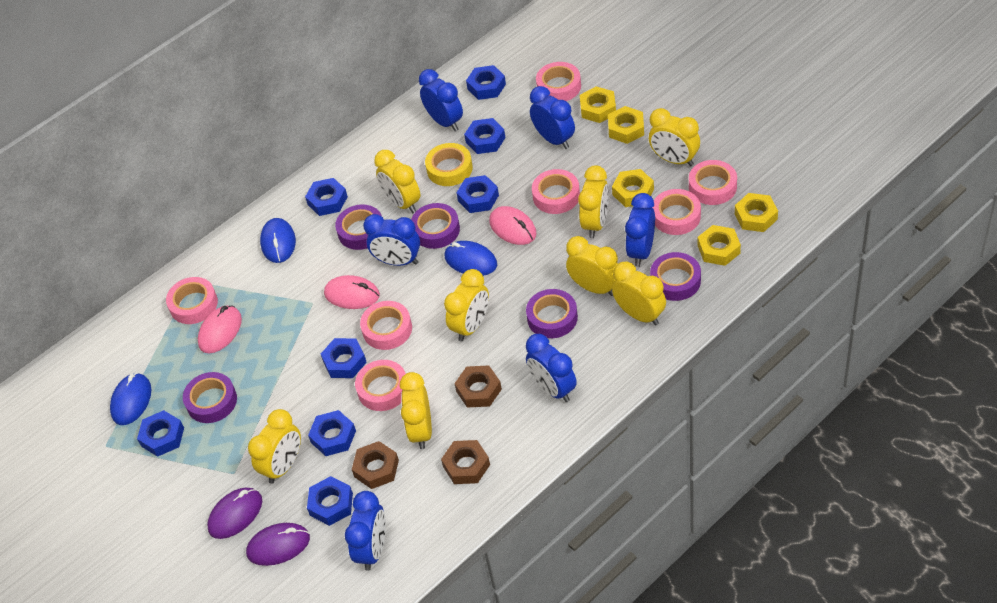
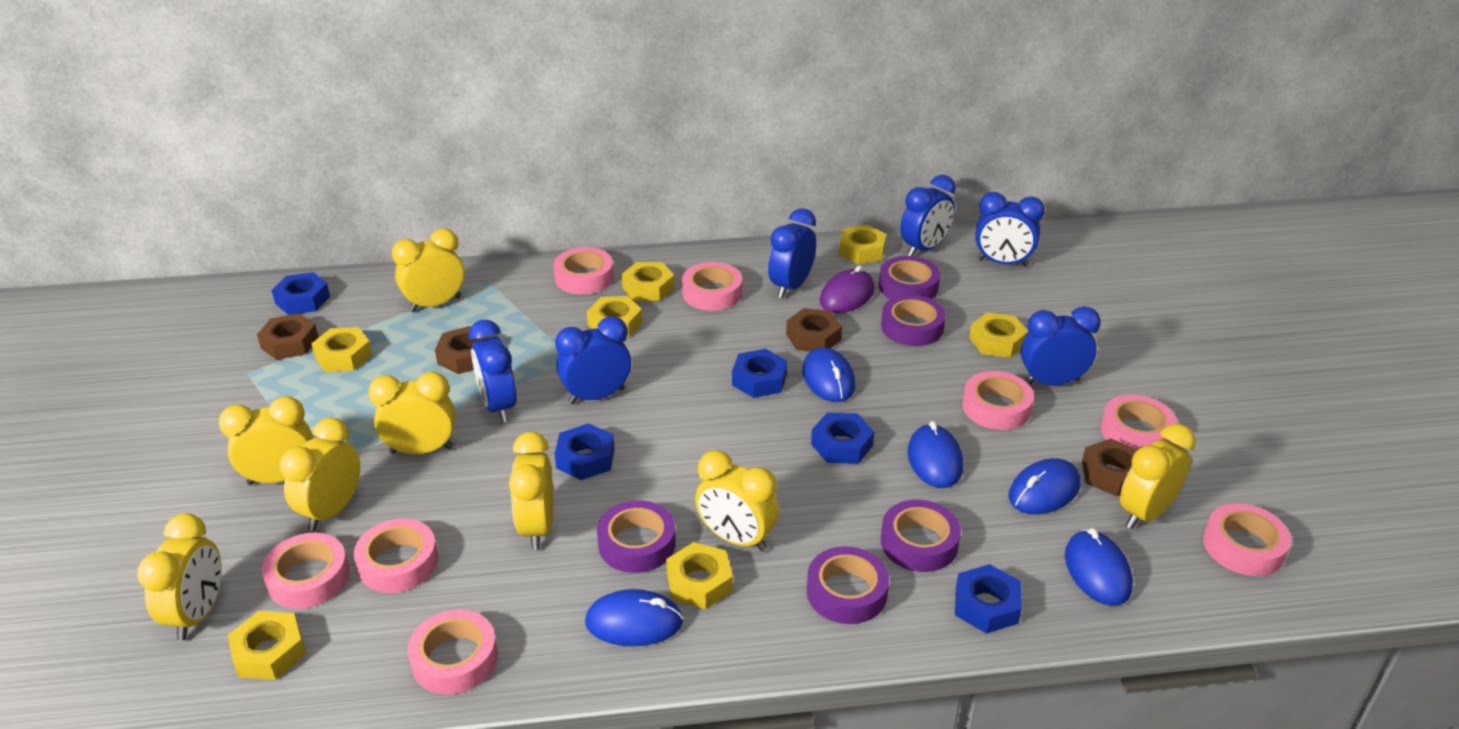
blue mouse: 3 -> 5
blue nut: 8 -> 5
brown nut: 3 -> 4
pink mouse: 3 -> 0
pink tape: 7 -> 8
purple mouse: 2 -> 1
yellow nut: 5 -> 7
yellow tape: 1 -> 0

